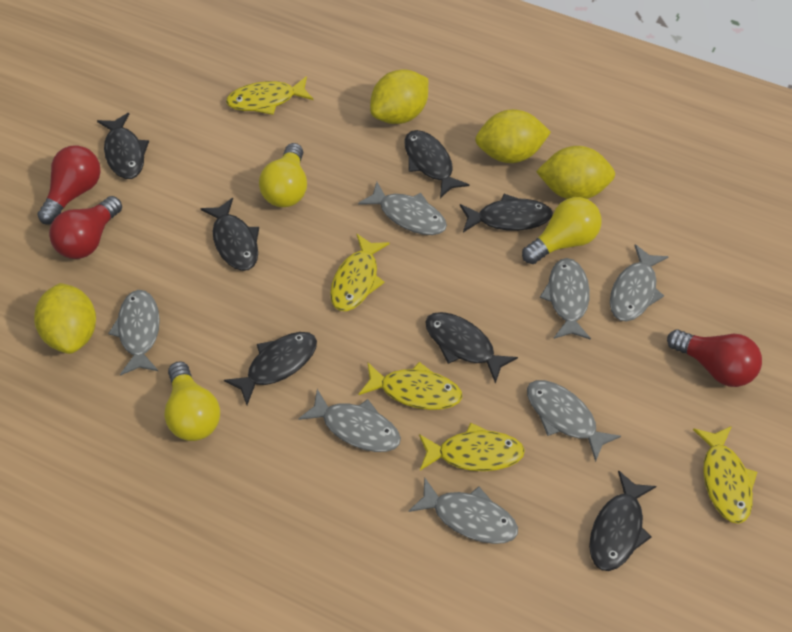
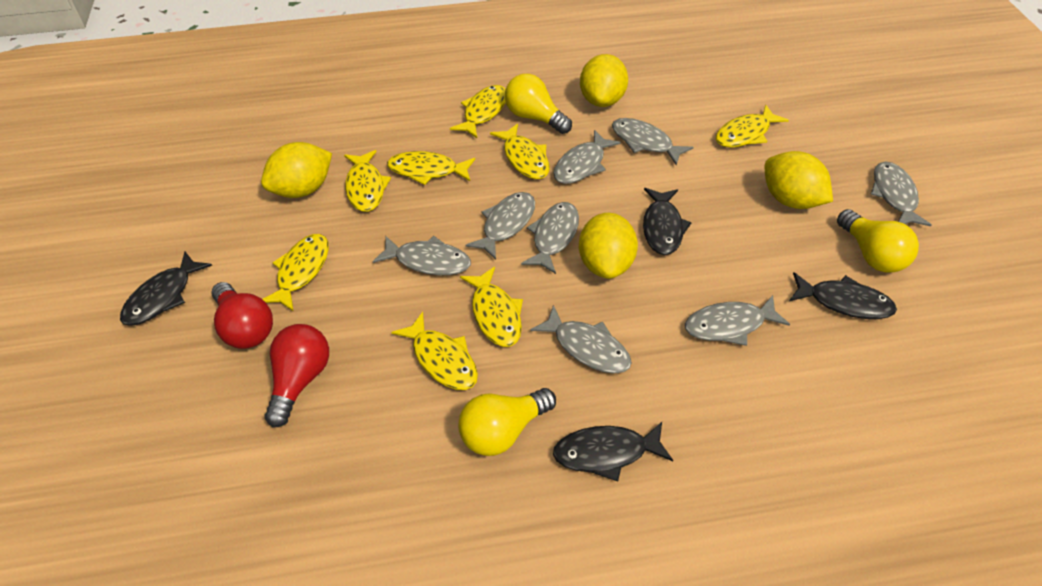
black fish: 7 -> 4
grey fish: 7 -> 8
red light bulb: 3 -> 2
yellow fish: 5 -> 8

